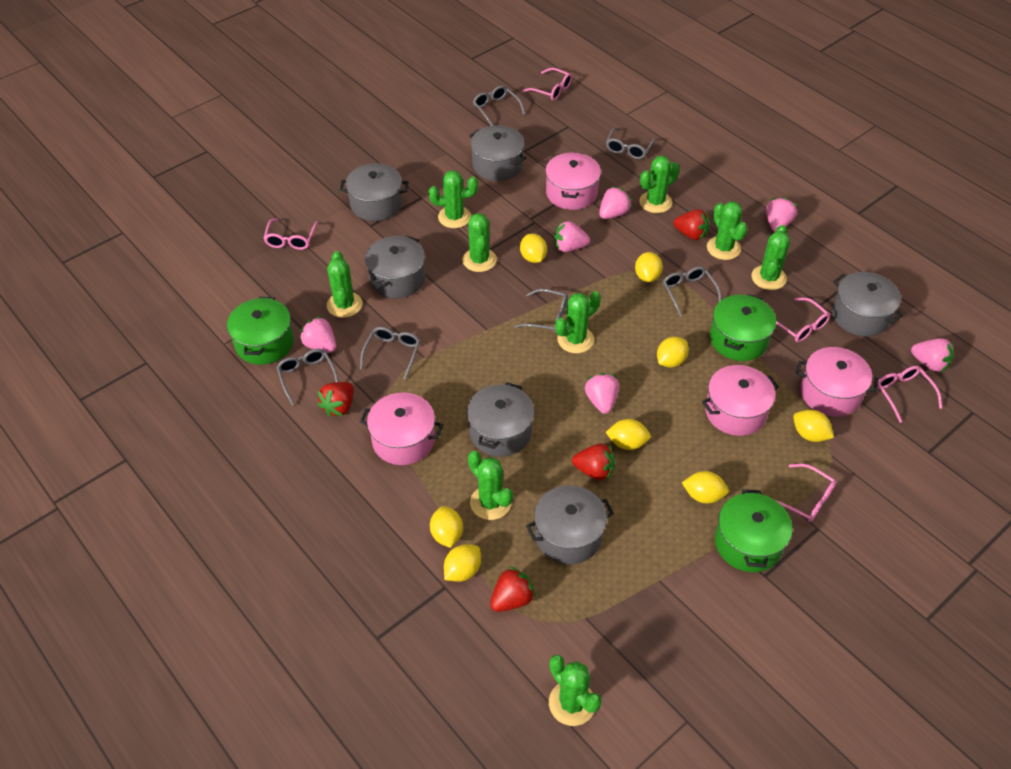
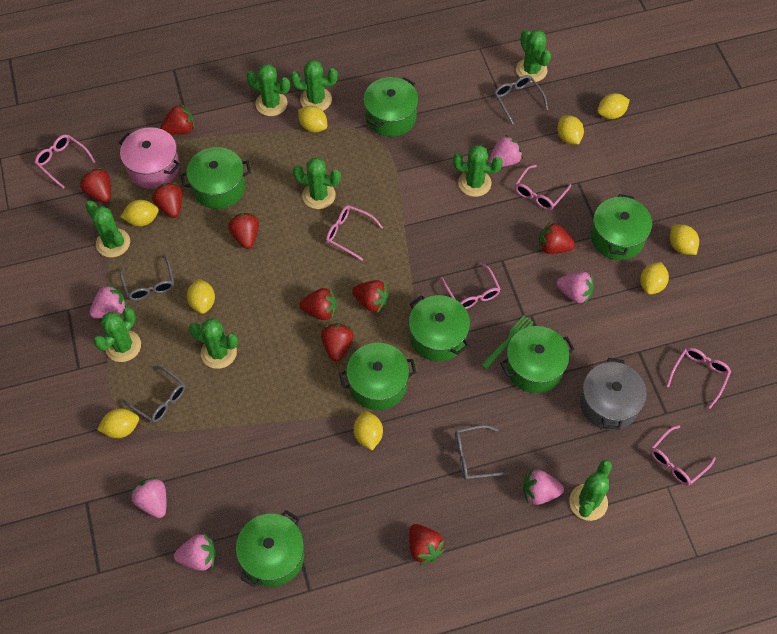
green fork: 0 -> 1
green pot: 3 -> 7
grey glasses: 6 -> 4
grey pot: 6 -> 1
pink glasses: 5 -> 6
pink pot: 4 -> 1
red strawberry: 4 -> 9
yellow lemon: 8 -> 9

